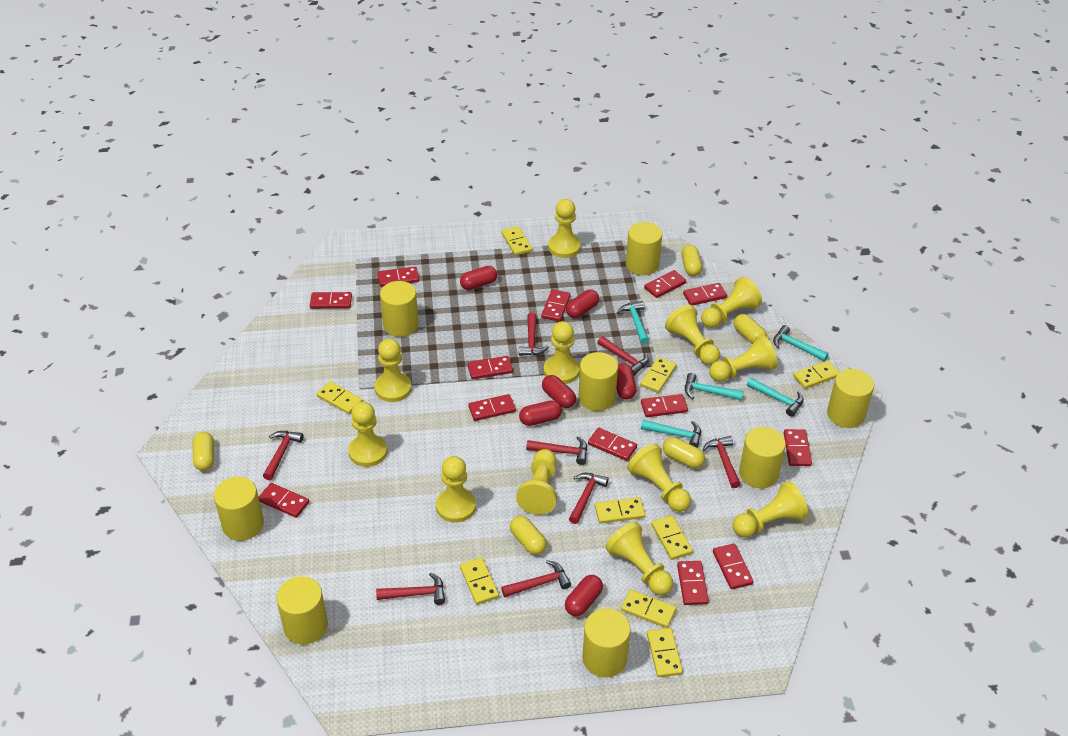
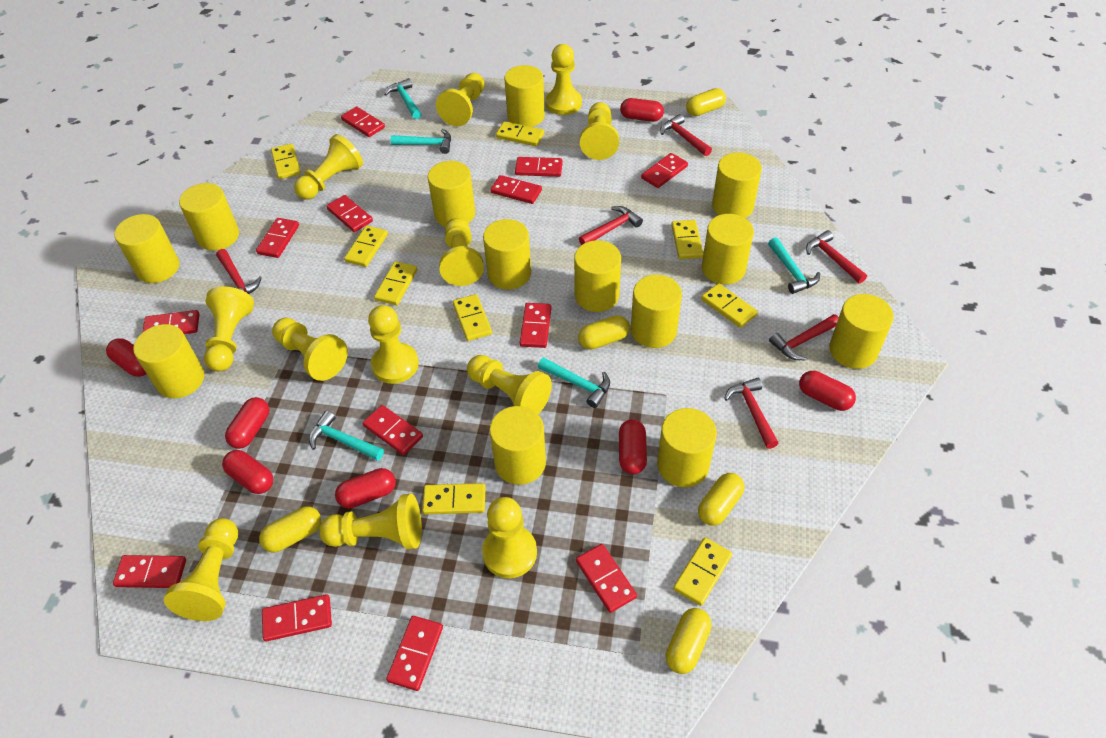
red capsule: 6 -> 7
red hammer: 8 -> 6
yellow cylinder: 8 -> 13

